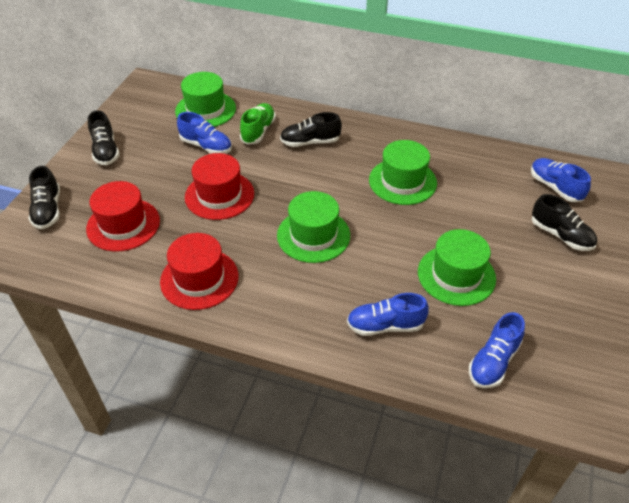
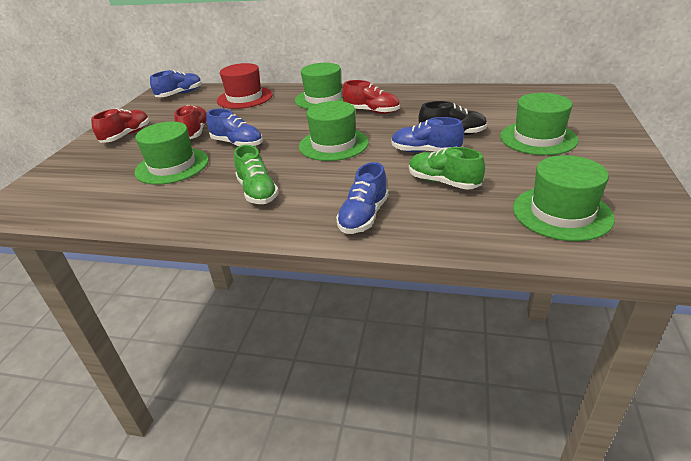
black shoe: 4 -> 1
green hat: 4 -> 5
green shoe: 1 -> 2
red hat: 3 -> 1
red shoe: 0 -> 3

